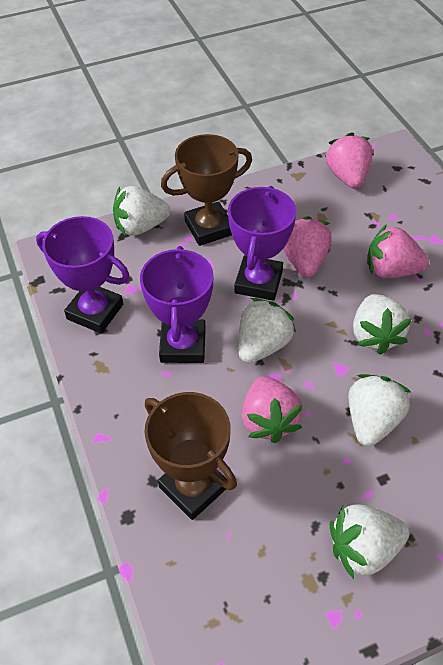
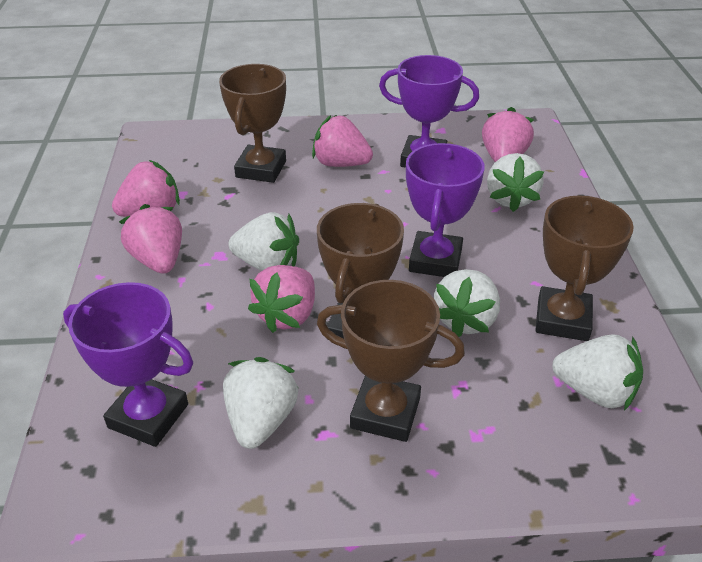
brown trophy: 2 -> 4
pink strawberry: 4 -> 5

